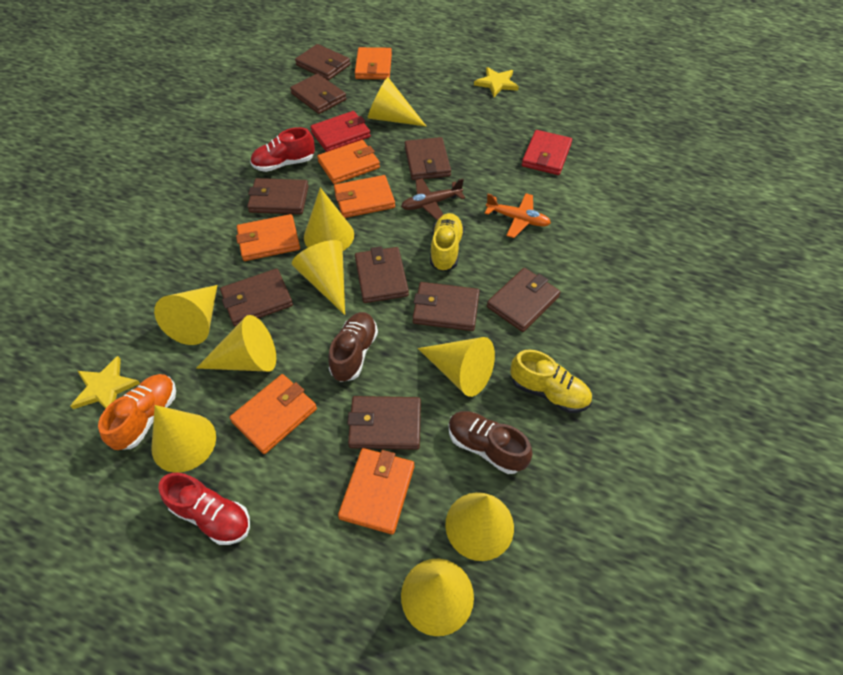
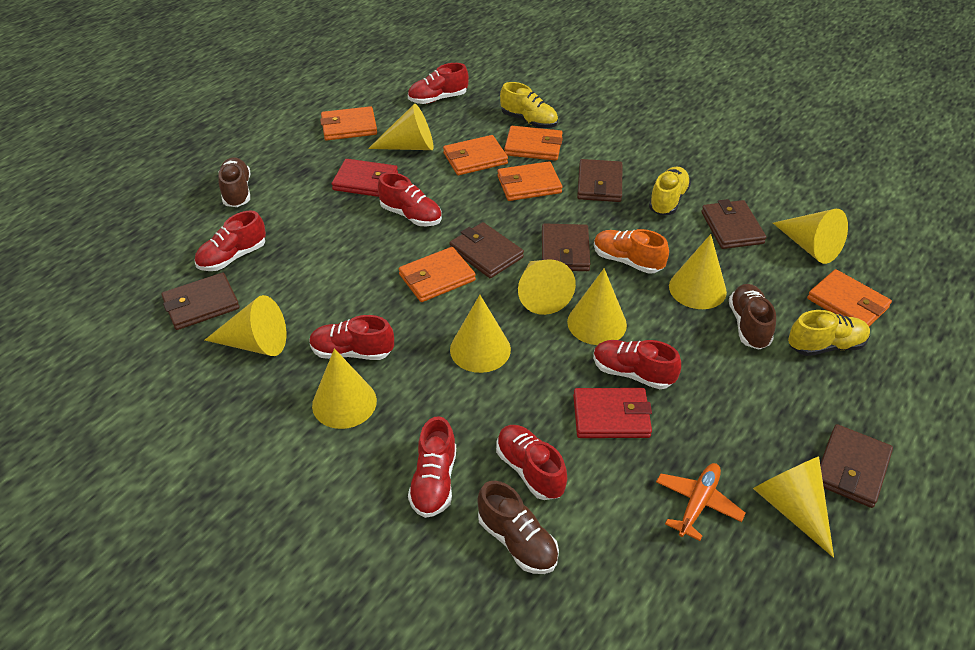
brown plane: 1 -> 0
brown shoe: 2 -> 3
brown wallet: 9 -> 6
red shoe: 2 -> 7
yellow shoe: 2 -> 3
yellow star: 2 -> 0

